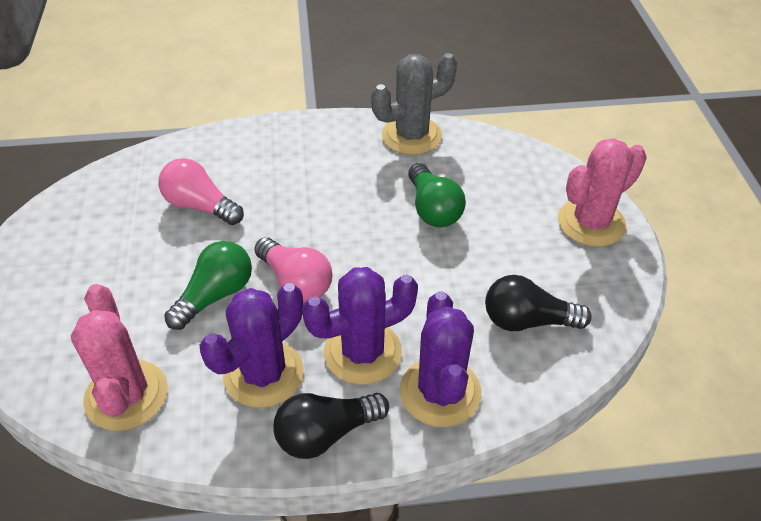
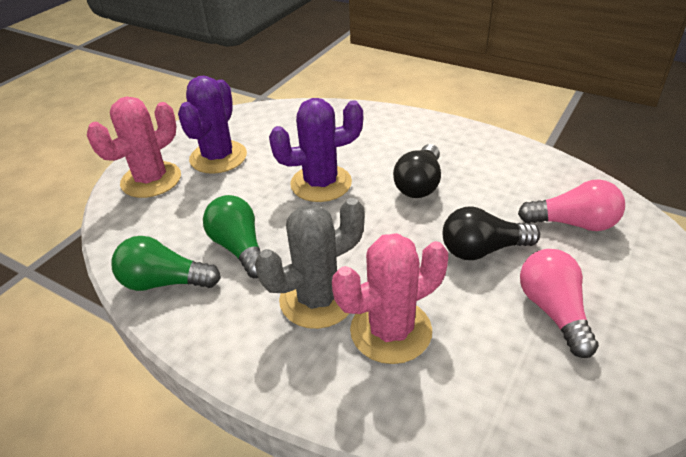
purple cactus: 3 -> 2

